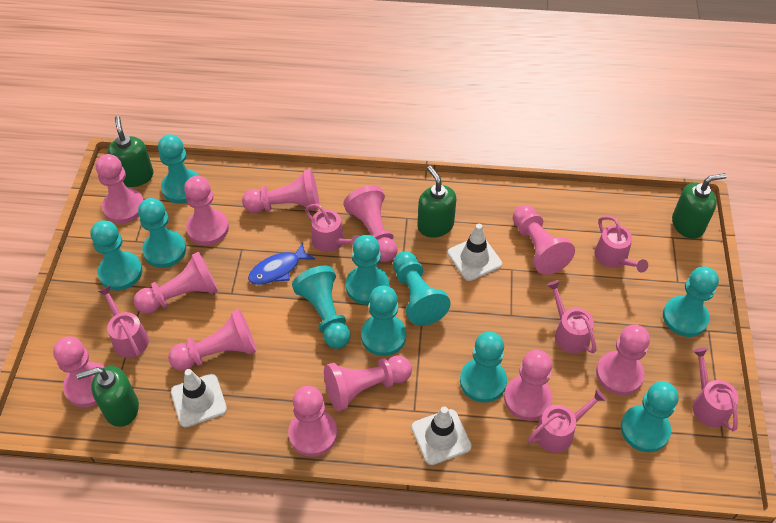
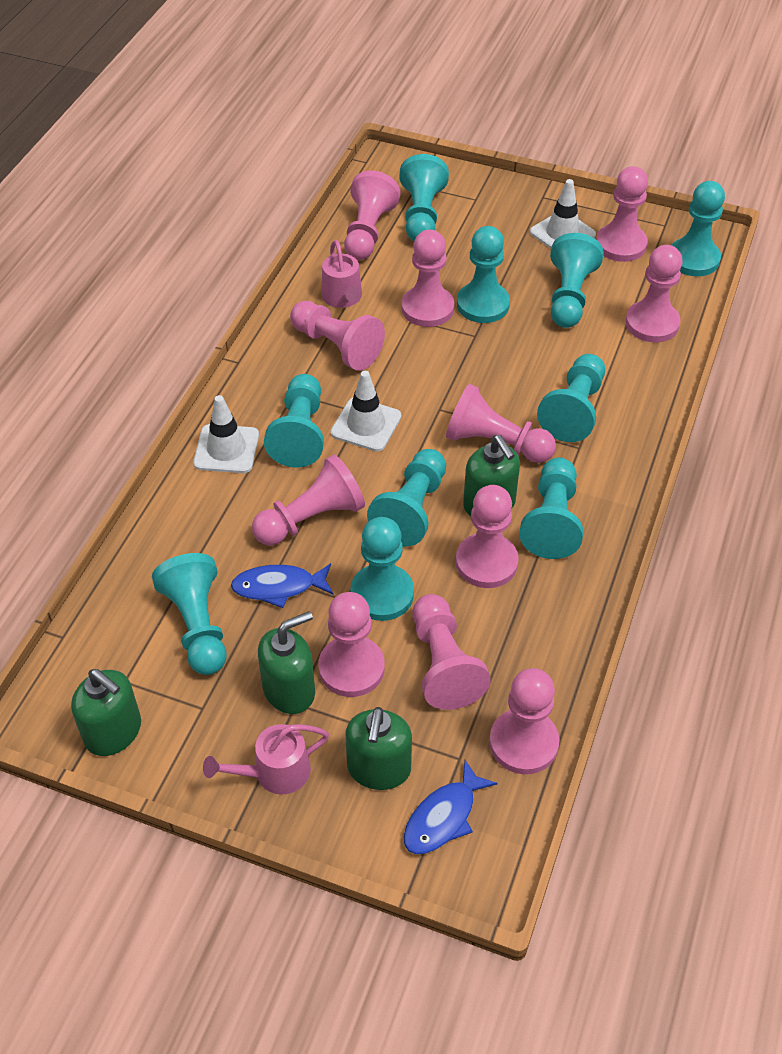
blue fish: 1 -> 2
pink pawn: 12 -> 11
pink watering can: 6 -> 2

